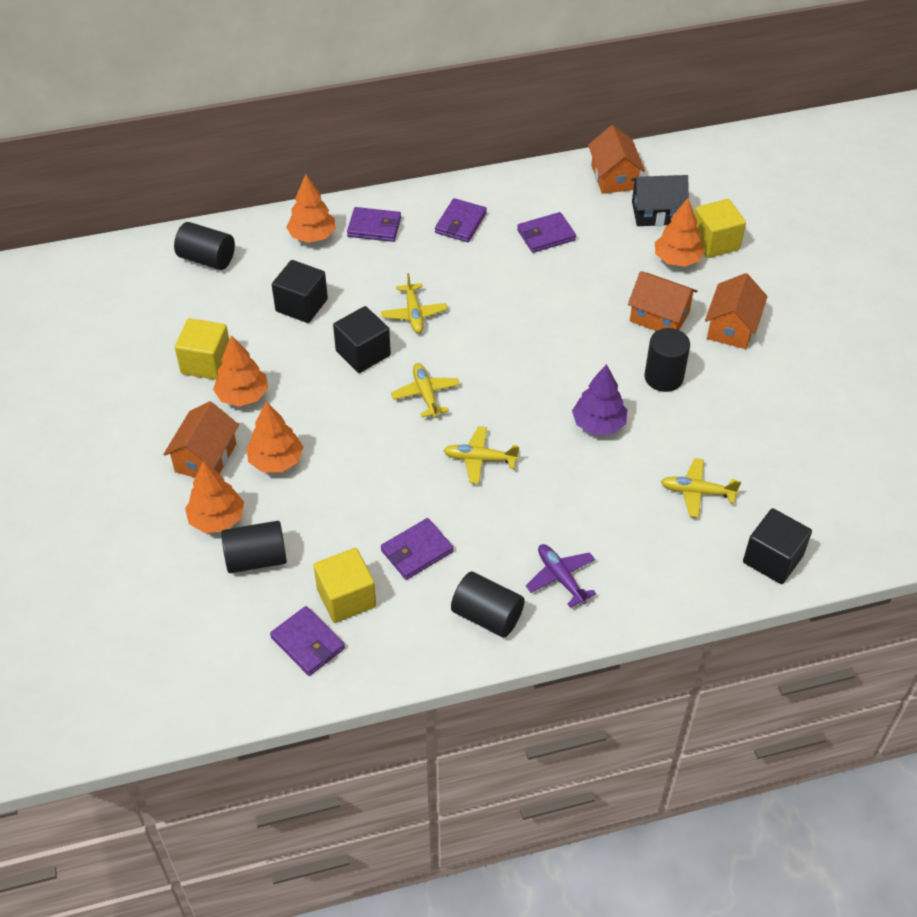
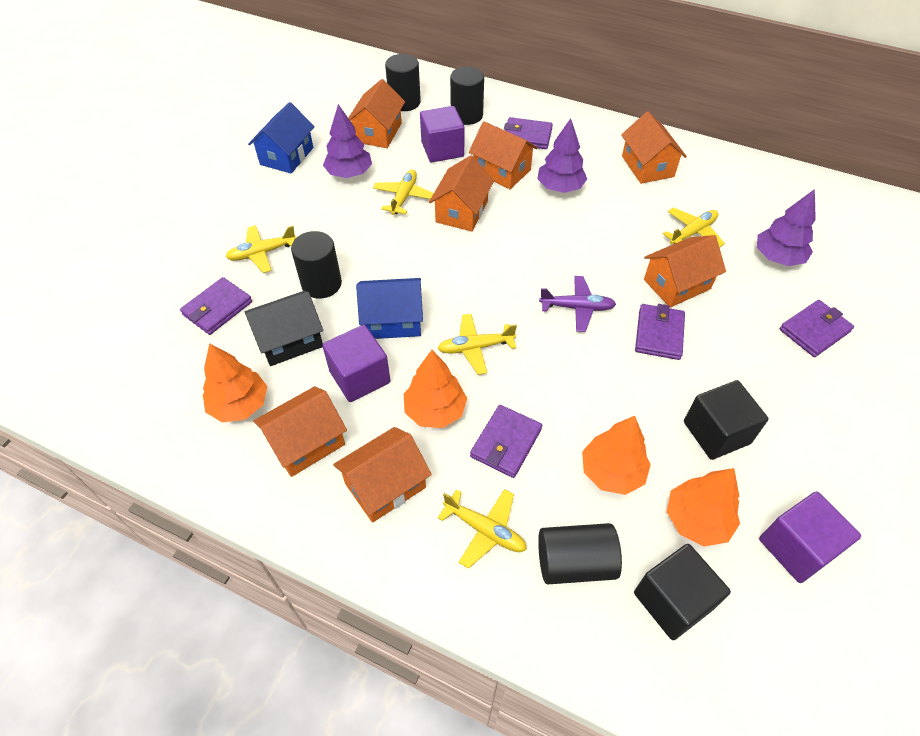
black cube: 3 -> 2
blue house: 0 -> 2
orange house: 4 -> 7
orange tree: 5 -> 4
purple cube: 0 -> 3
purple tree: 1 -> 3
yellow cube: 3 -> 0
yellow plane: 4 -> 5

